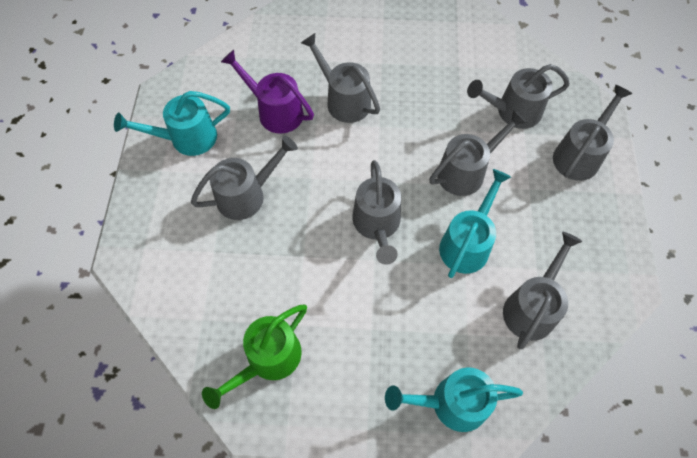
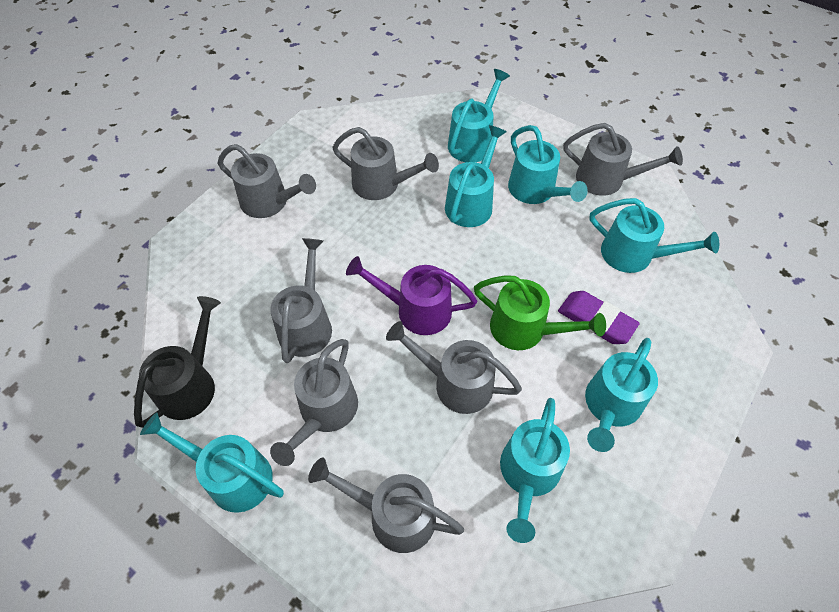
black watering can: 0 -> 1
purple eraser: 0 -> 1
turquoise watering can: 3 -> 7

